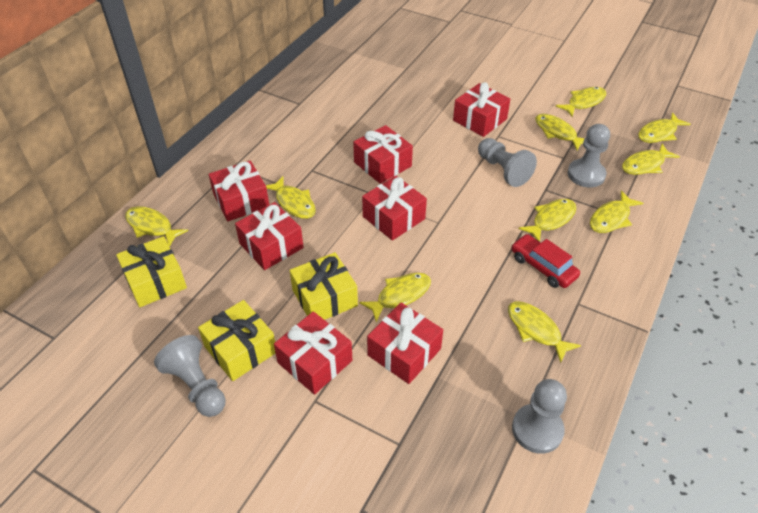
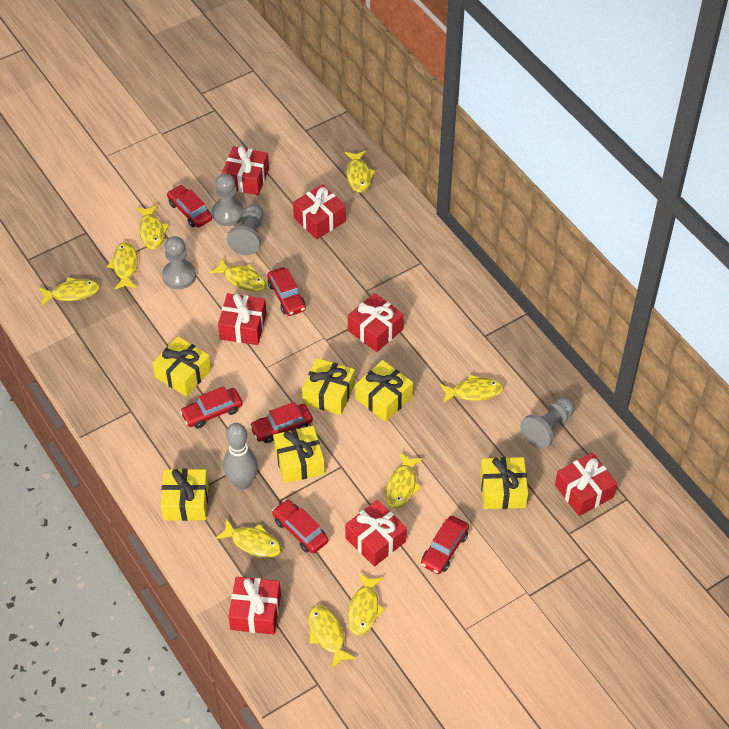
grey bowling pin: 0 -> 1
red car: 1 -> 6
yellow gift: 3 -> 6

